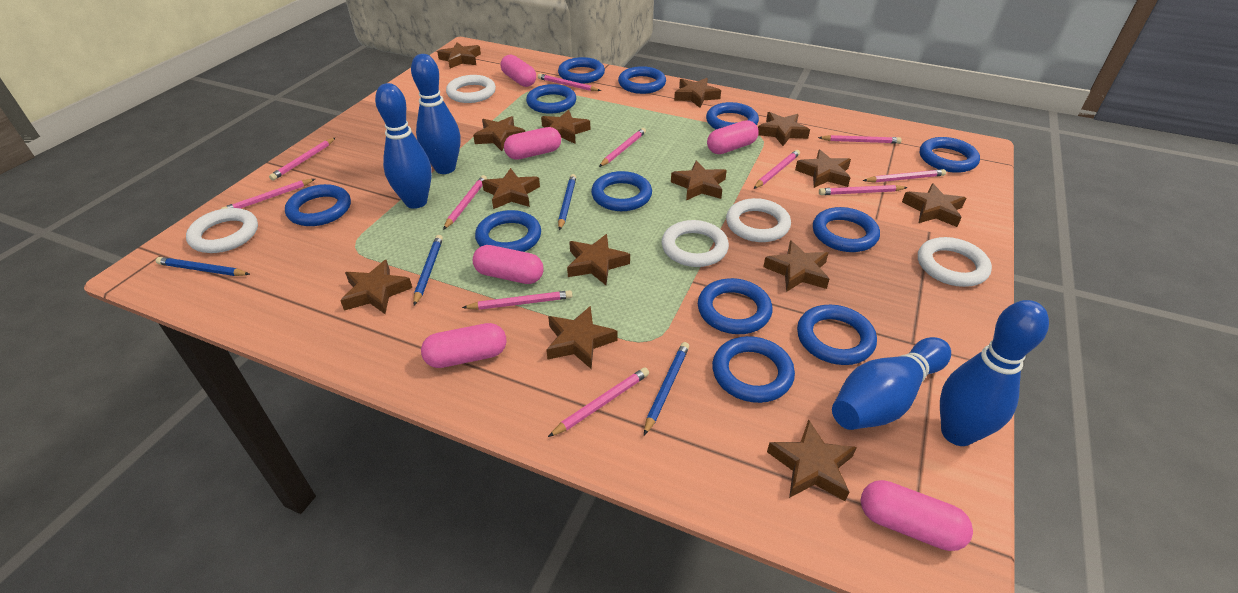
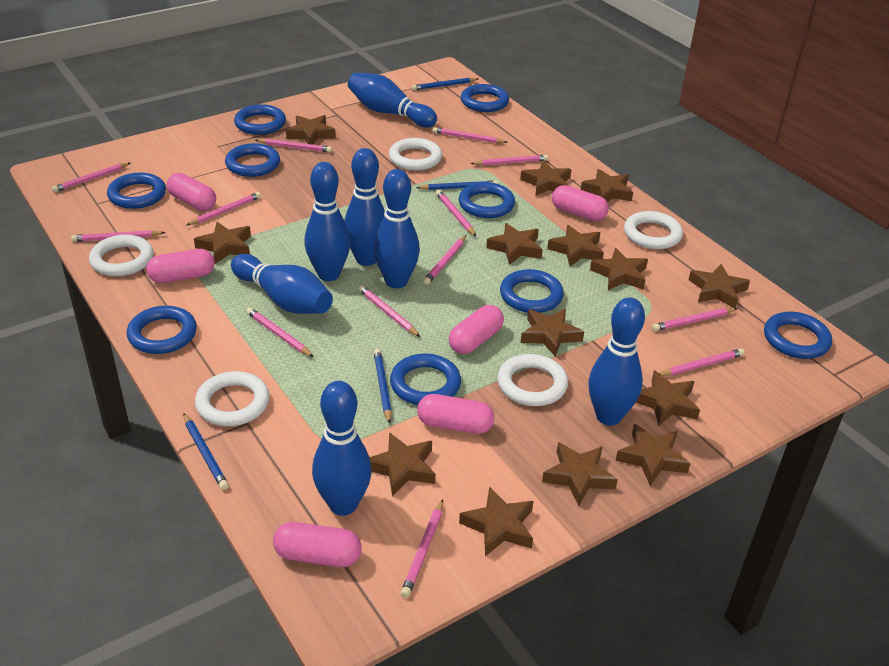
blue bowling pin: 4 -> 7
blue ring: 12 -> 9
pink pencil: 11 -> 13

